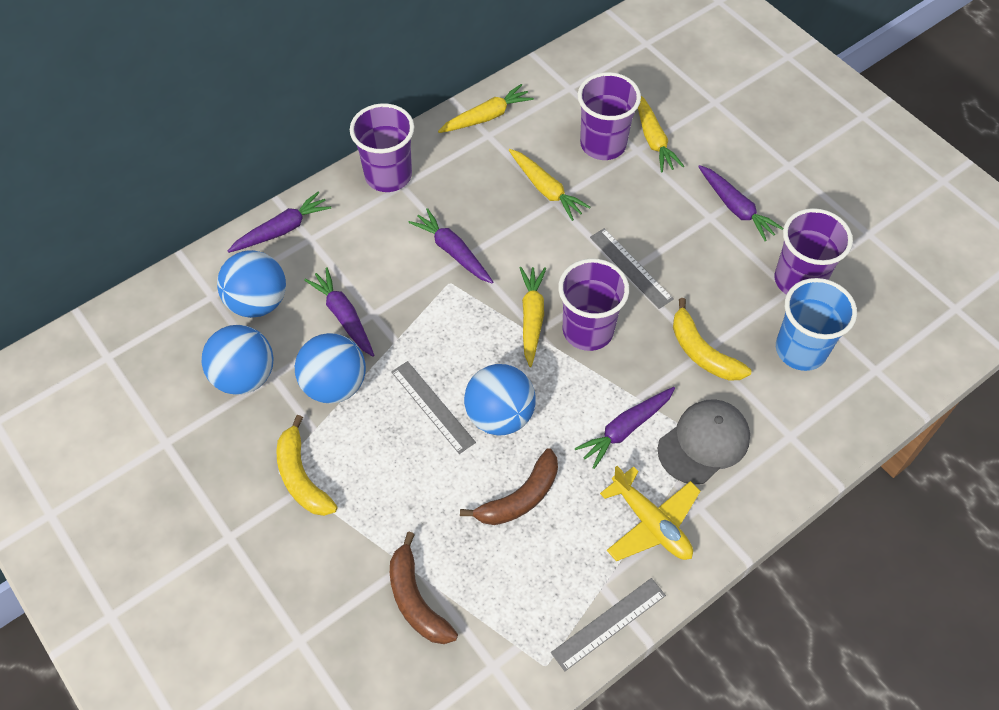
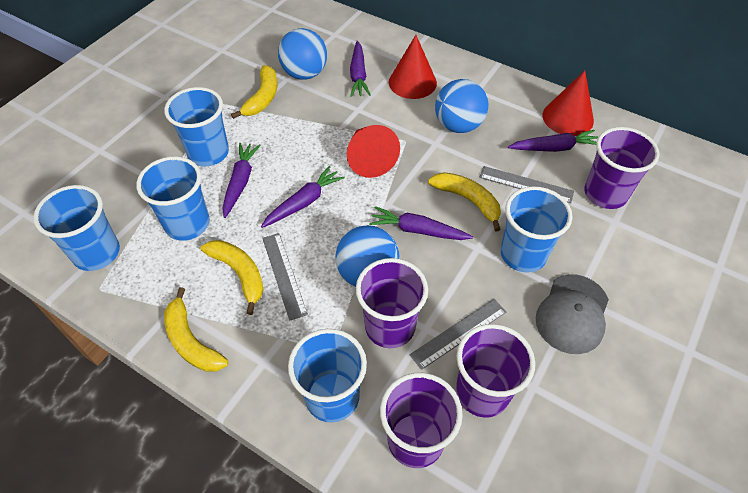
blue ball: 4 -> 3
blue cup: 1 -> 5
brown banana: 2 -> 0
red cone: 0 -> 3
yellow banana: 2 -> 4
yellow carrot: 4 -> 0
yellow plane: 1 -> 0

